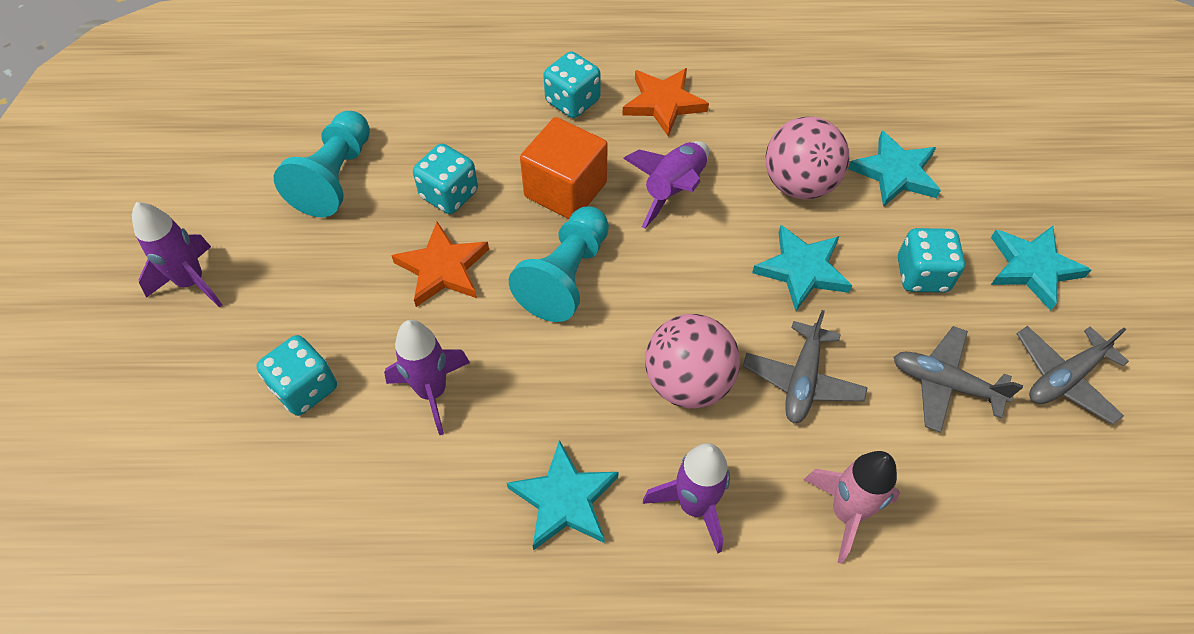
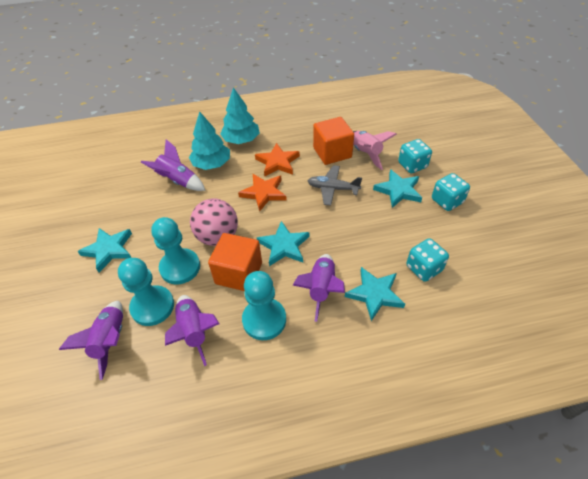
grey plane: 3 -> 1
orange cube: 1 -> 2
pink ball: 2 -> 1
turquoise dice: 4 -> 3
turquoise pawn: 2 -> 3
turquoise tree: 0 -> 2

